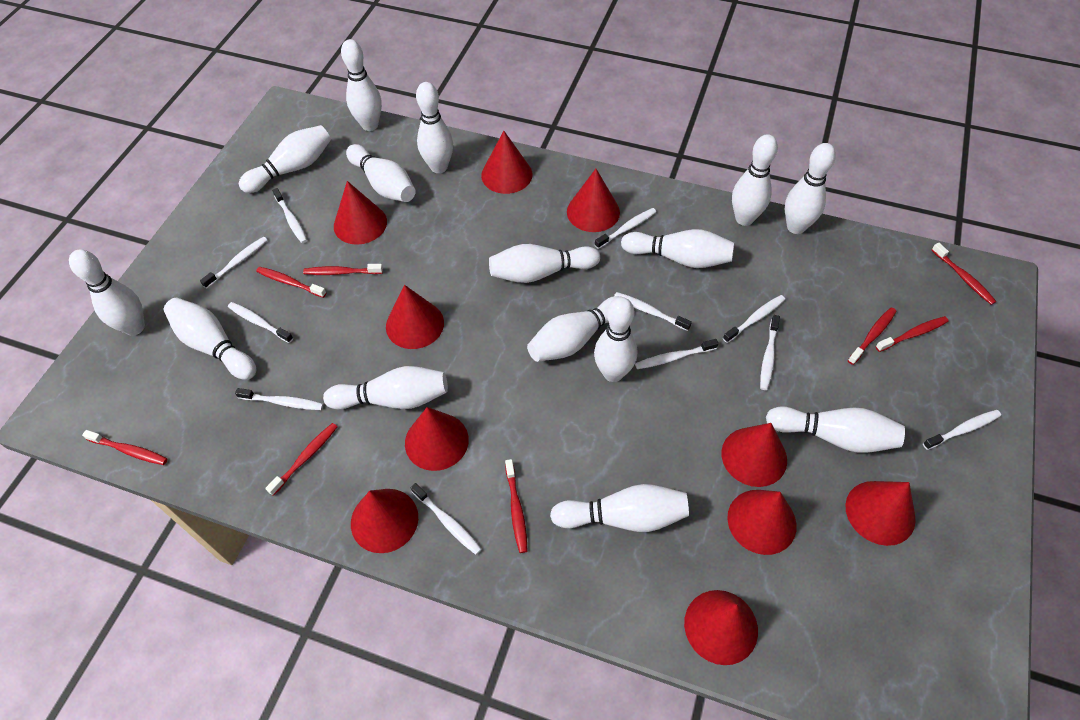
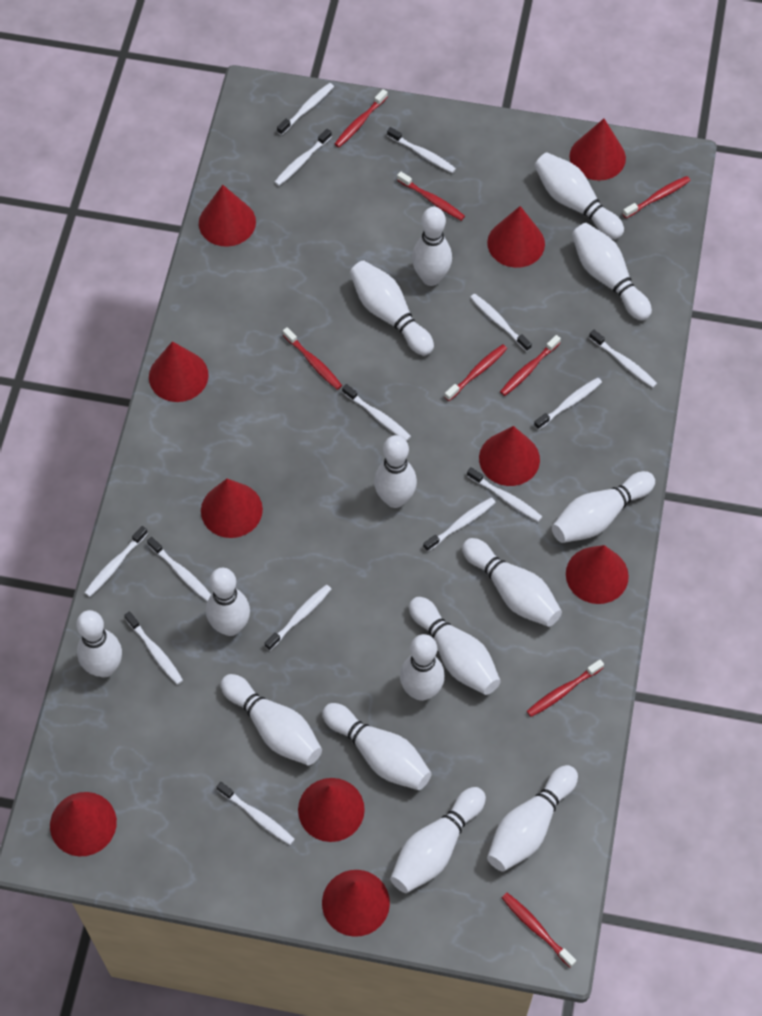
white toothbrush: 11 -> 14

